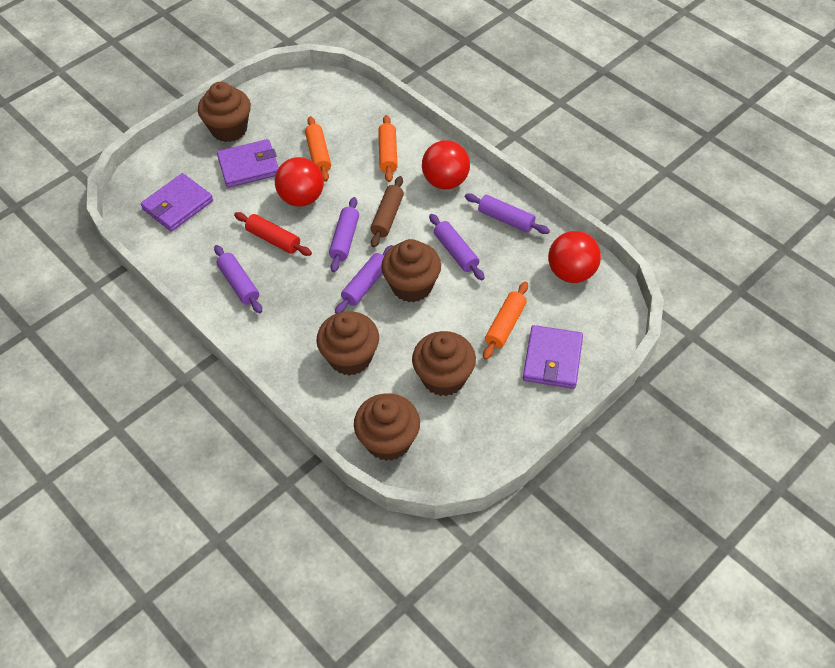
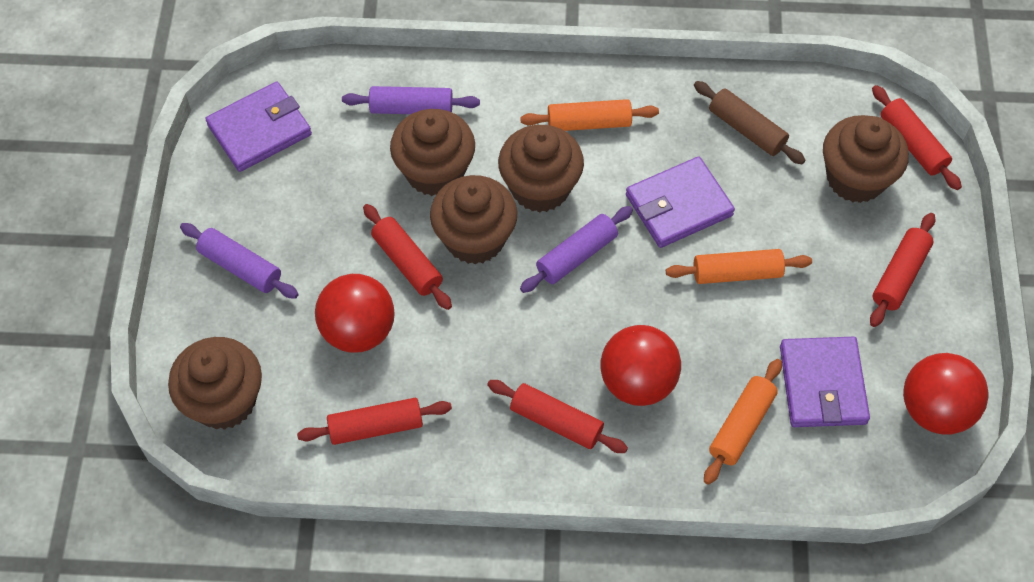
purple rolling pin: 5 -> 3
red rolling pin: 1 -> 5

